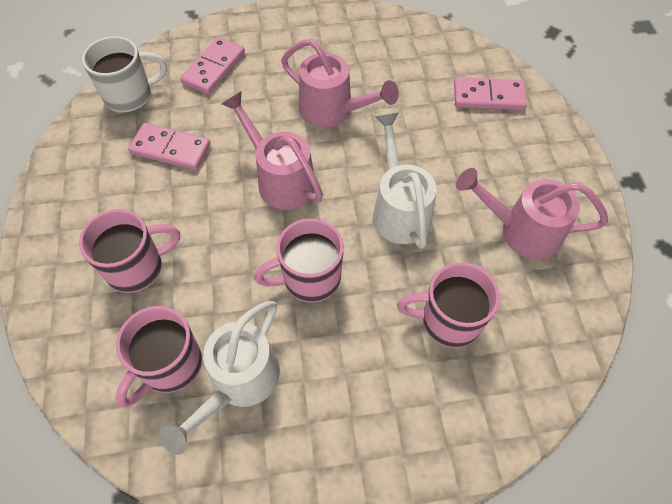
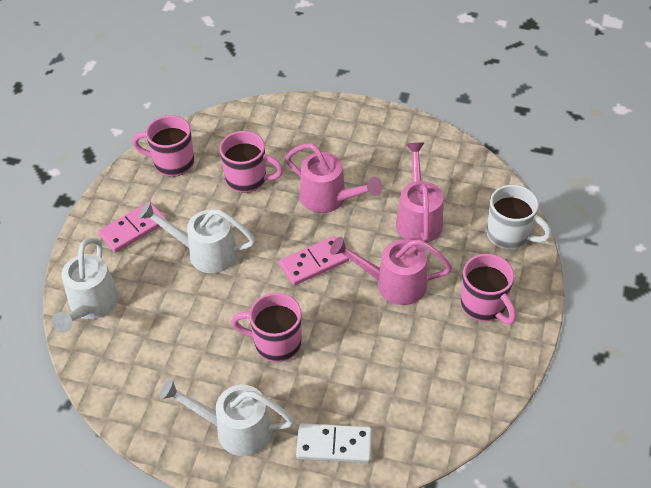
pink domino: 3 -> 2
white domino: 0 -> 1
white watering can: 2 -> 3

